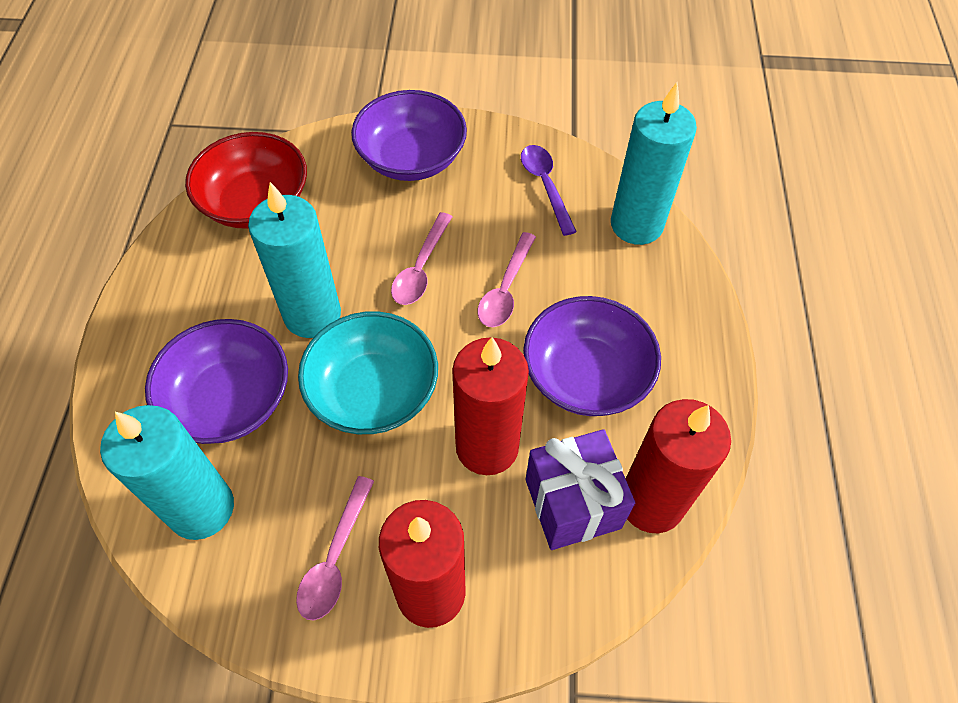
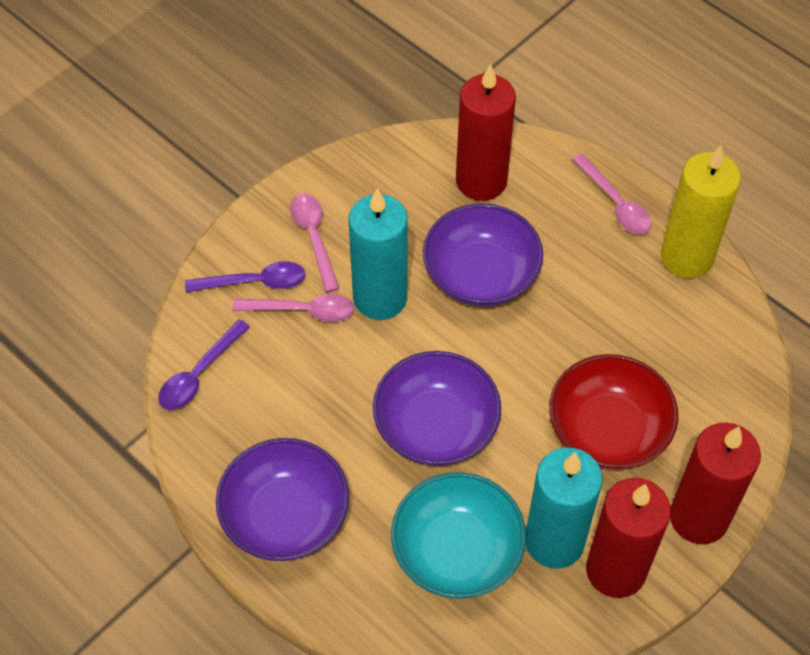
purple gift: 1 -> 0
purple spoon: 1 -> 2
turquoise candle: 3 -> 2
yellow candle: 0 -> 1

